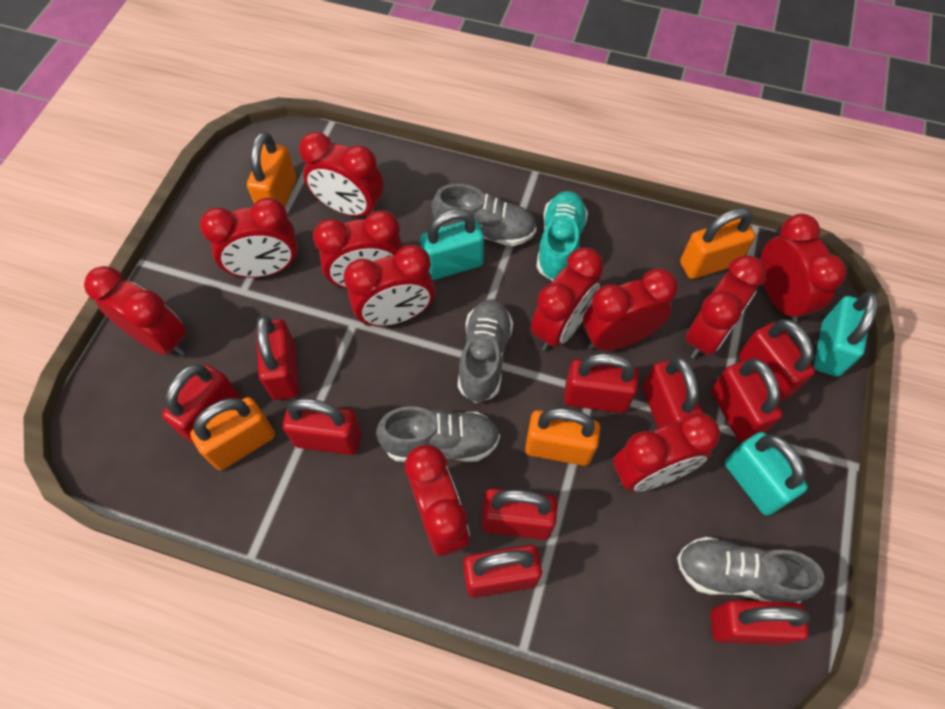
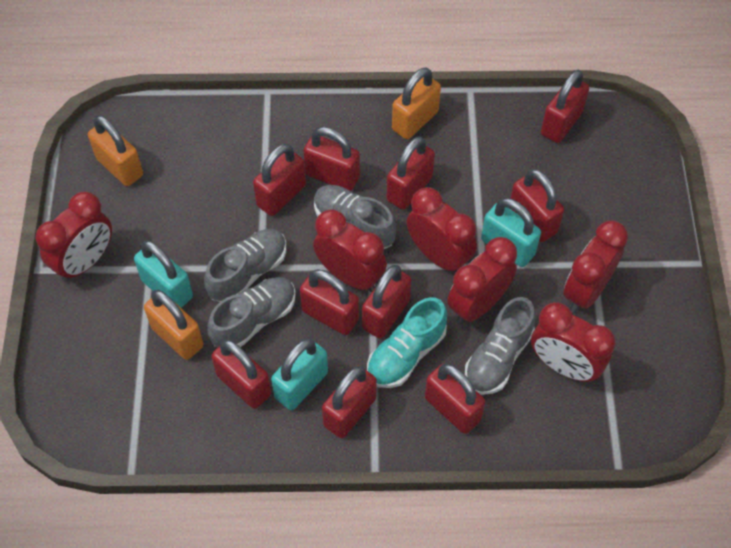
orange padlock: 4 -> 3
red clock: 11 -> 6

